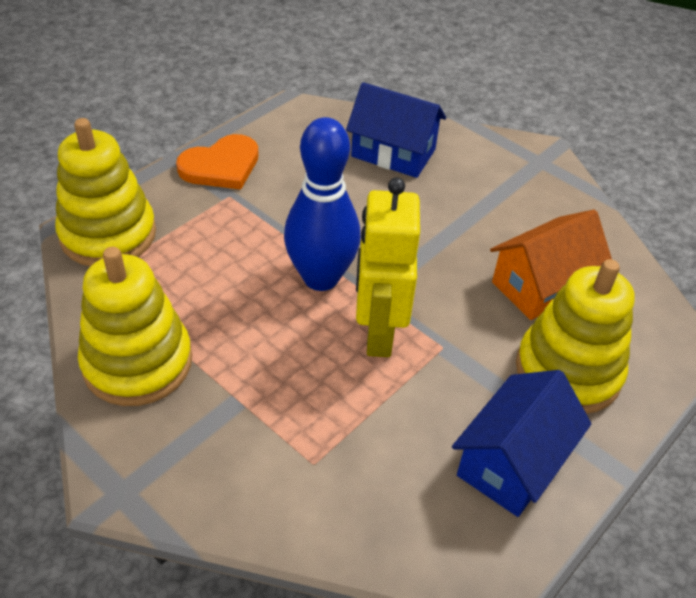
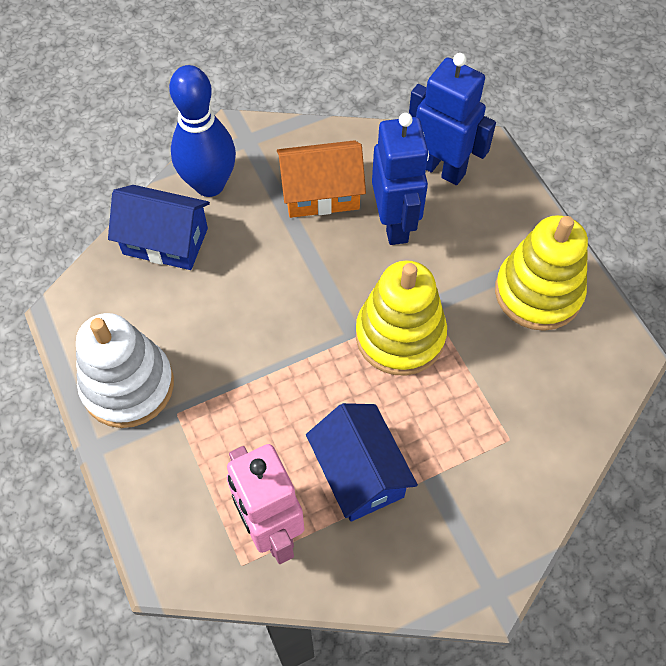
blue robot: 0 -> 2
orange heart: 1 -> 0
pink robot: 0 -> 1
white stacking toy: 0 -> 1
yellow robot: 1 -> 0
yellow stacking toy: 3 -> 2

